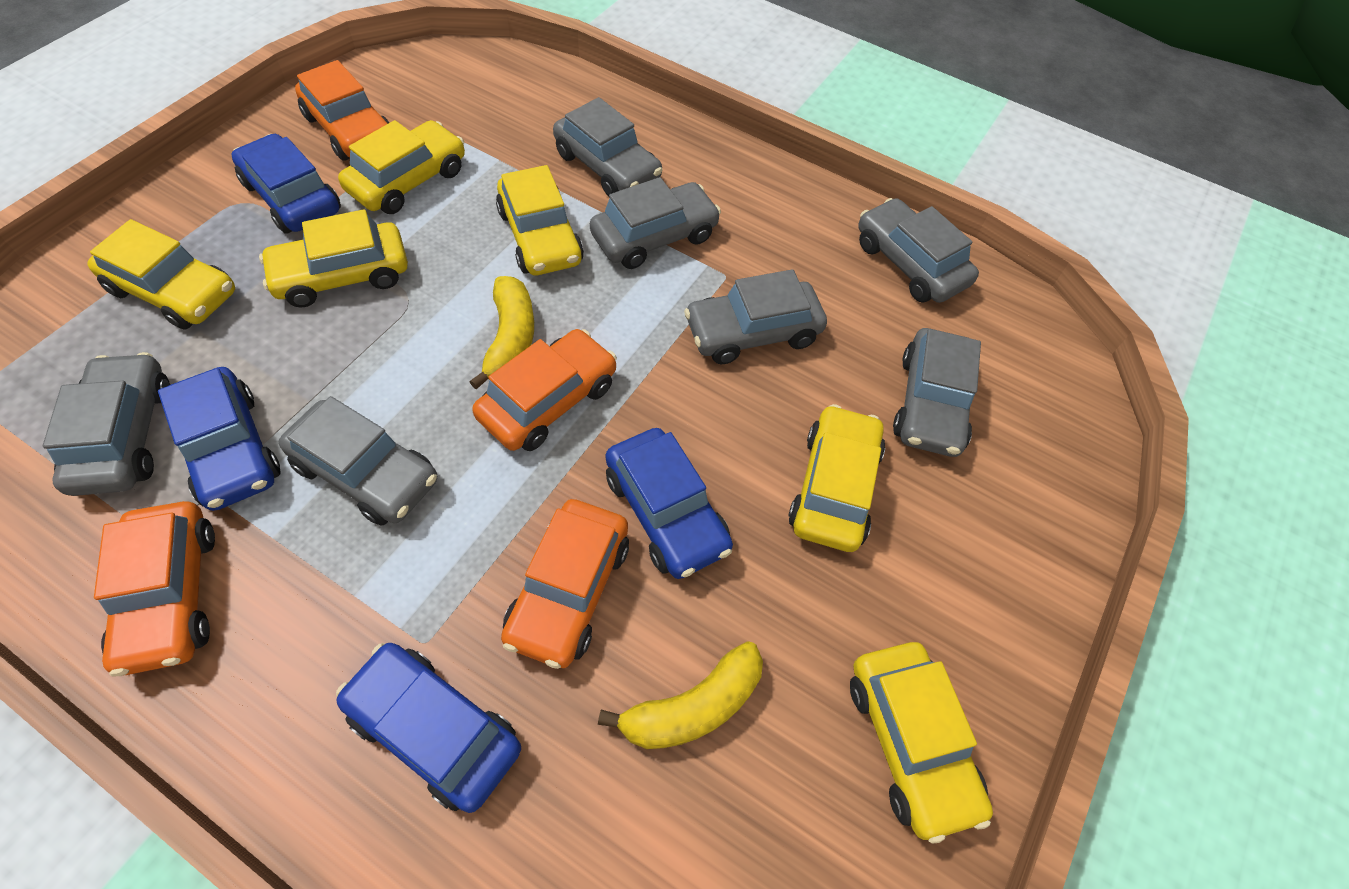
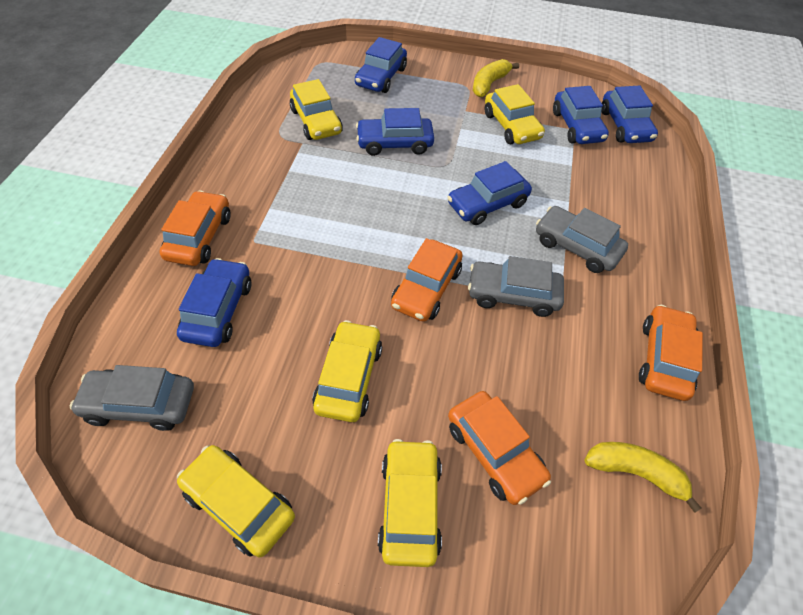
blue car: 4 -> 6
grey car: 7 -> 3
yellow car: 6 -> 5

